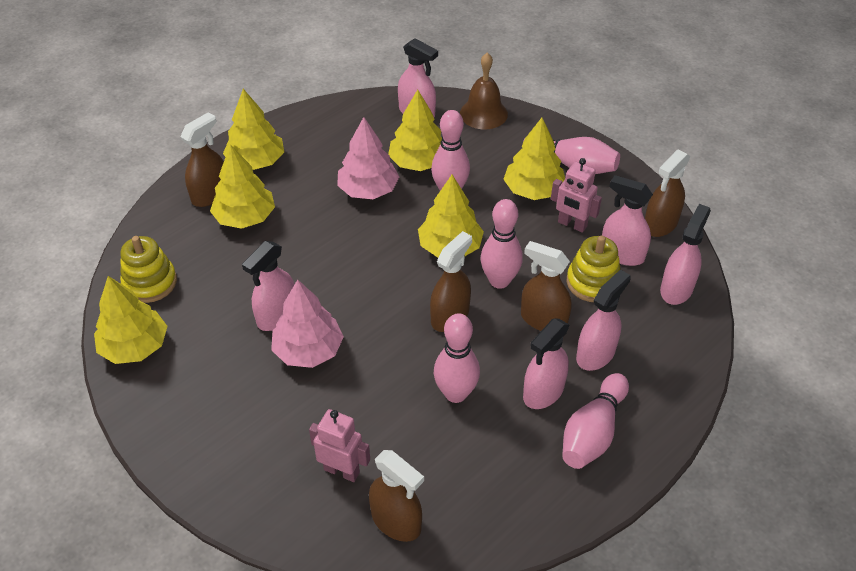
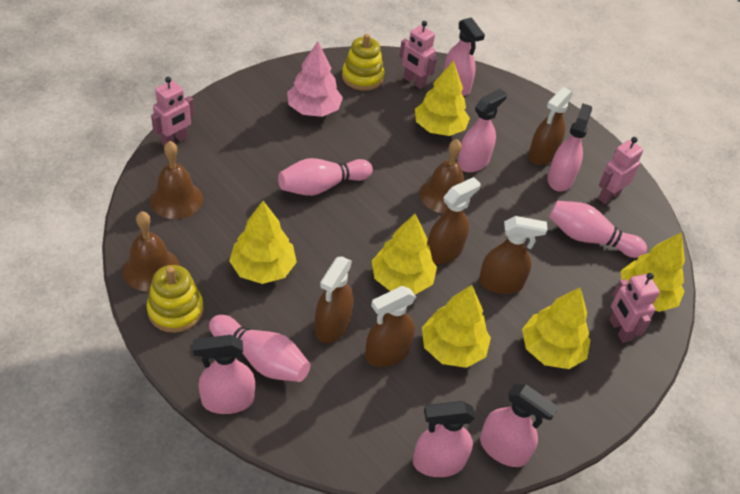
brown bell: 1 -> 3
pink bowling pin: 5 -> 3
pink robot: 2 -> 4
pink tree: 2 -> 1

